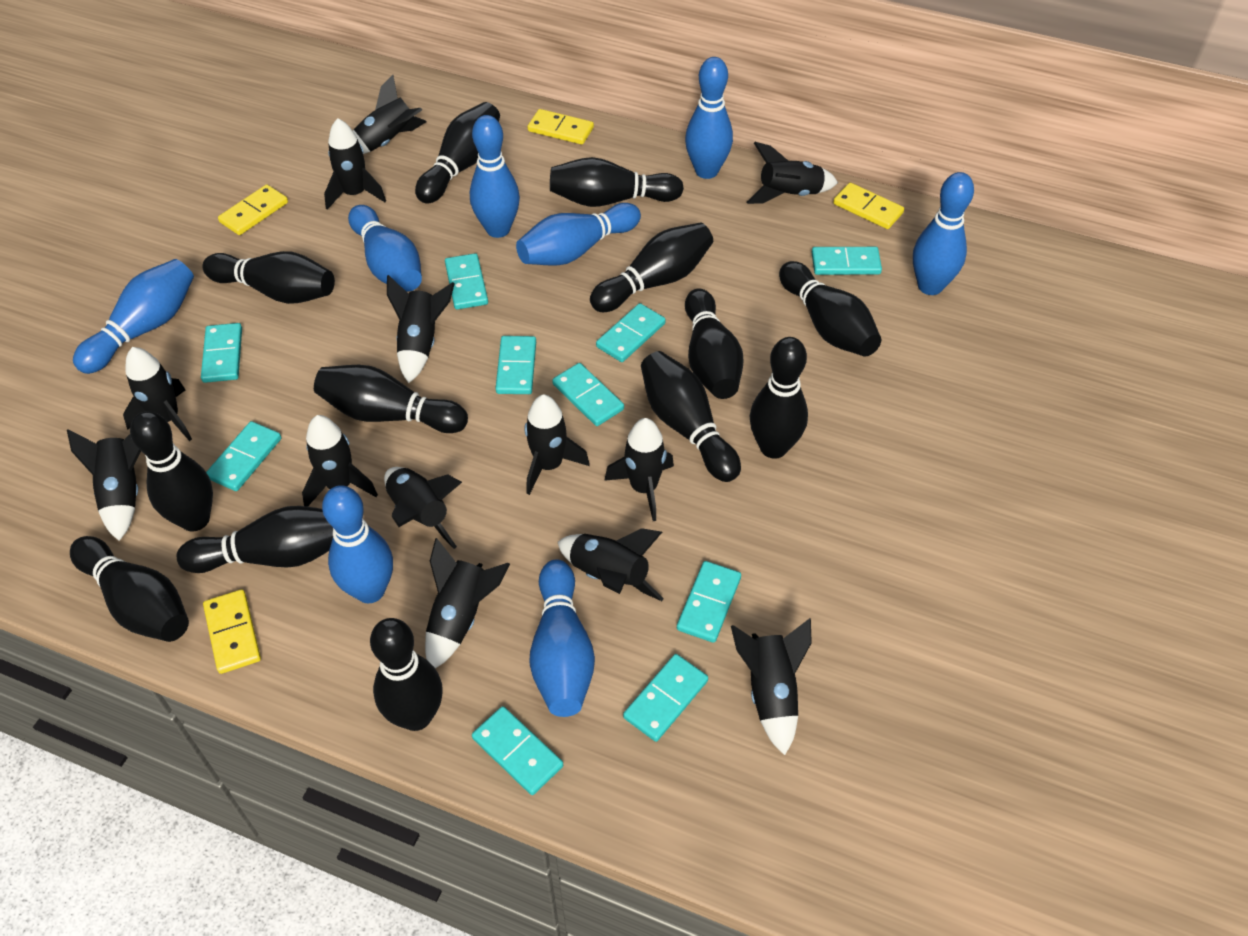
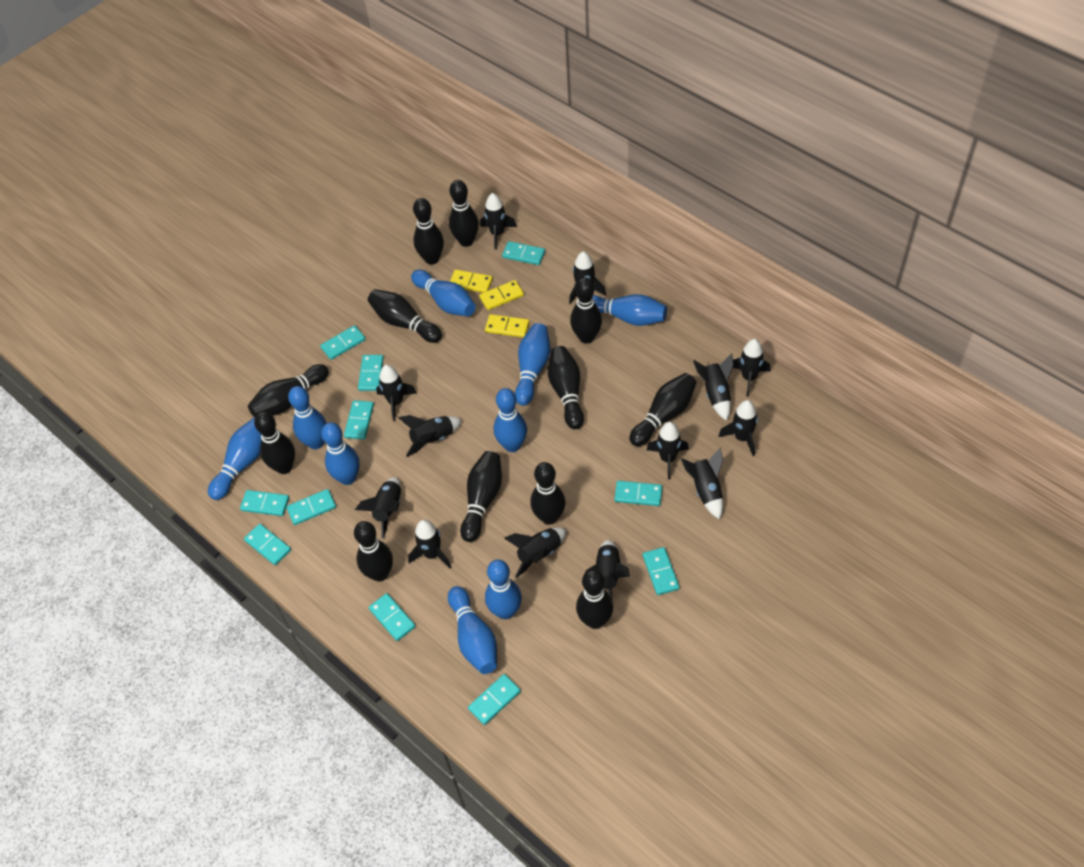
black bowling pin: 13 -> 12
blue bowling pin: 8 -> 9
turquoise domino: 10 -> 11
yellow domino: 4 -> 3

